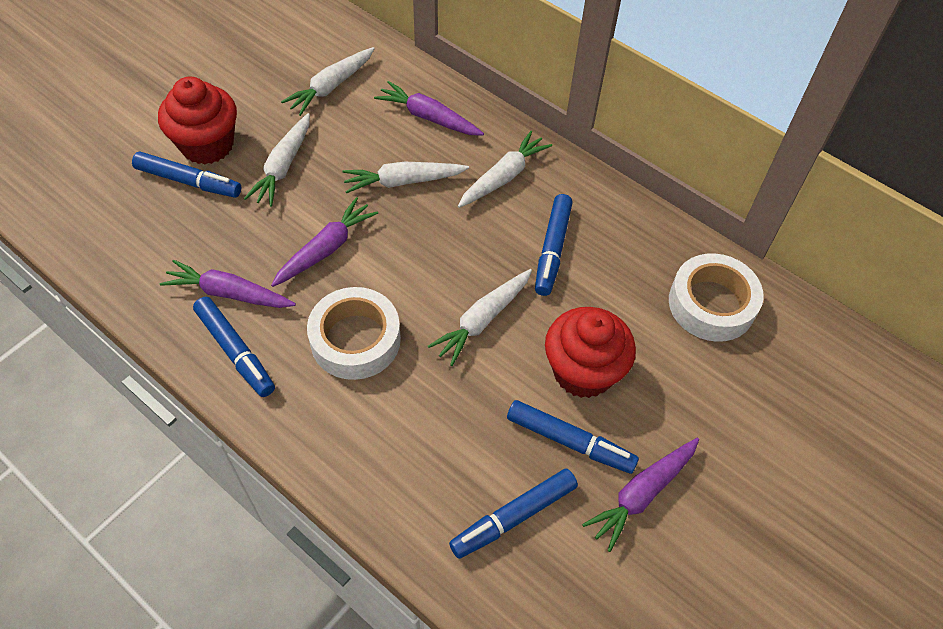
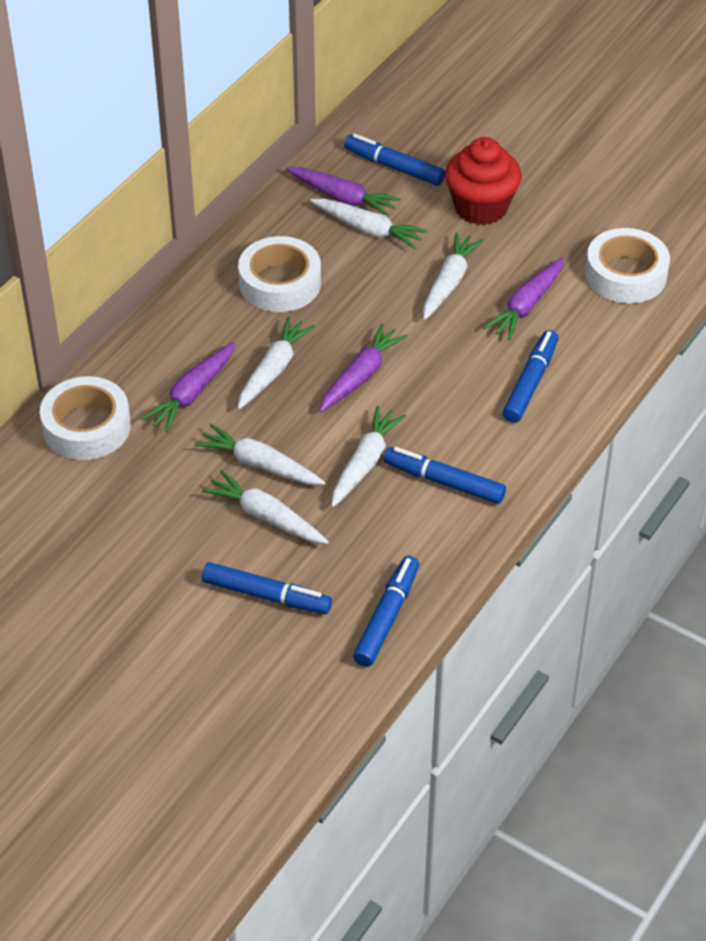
red cupcake: 2 -> 1
white carrot: 5 -> 6
white tape: 2 -> 3

